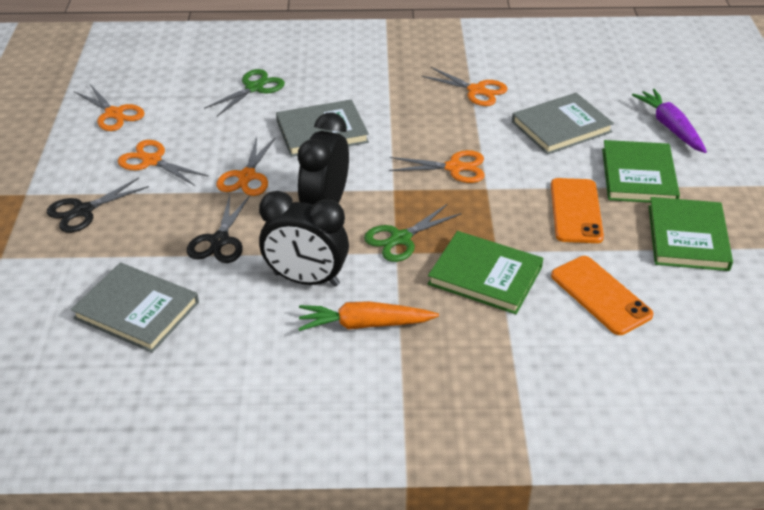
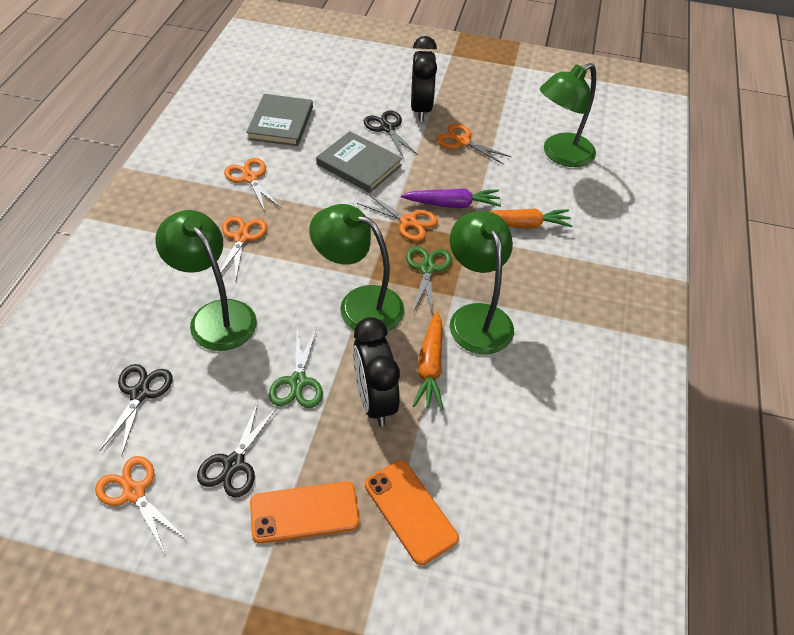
black scissors: 2 -> 3
green book: 3 -> 0
green lamp: 0 -> 4
grey book: 3 -> 2
orange carrot: 1 -> 2

